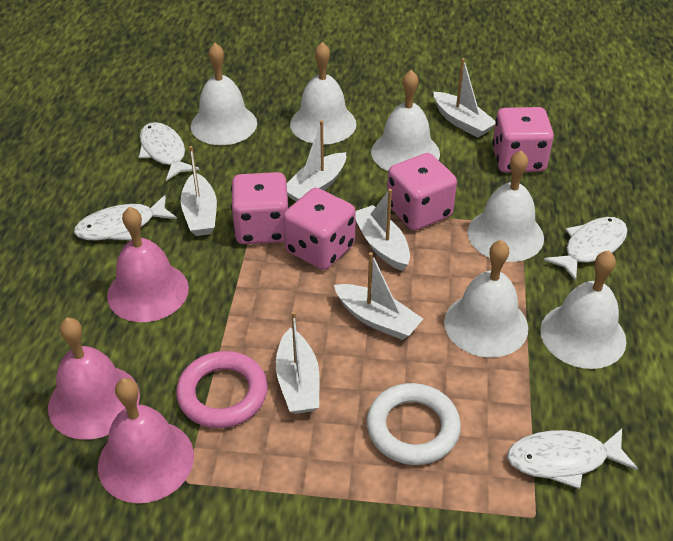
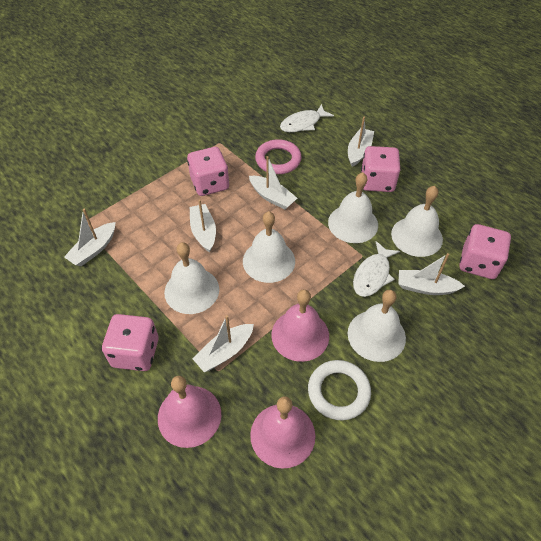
white bell: 6 -> 5
white fish: 4 -> 2

